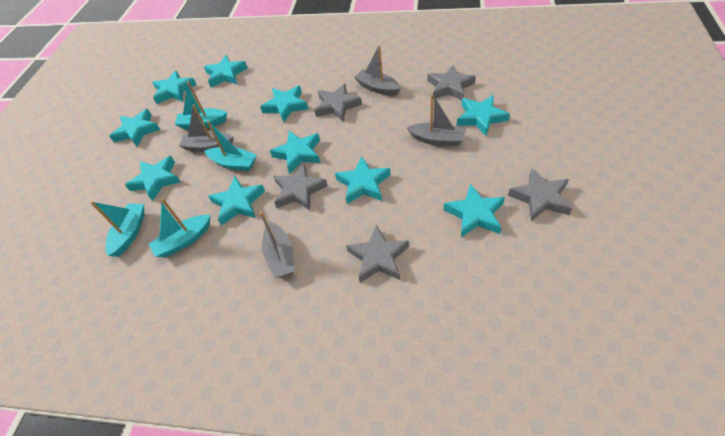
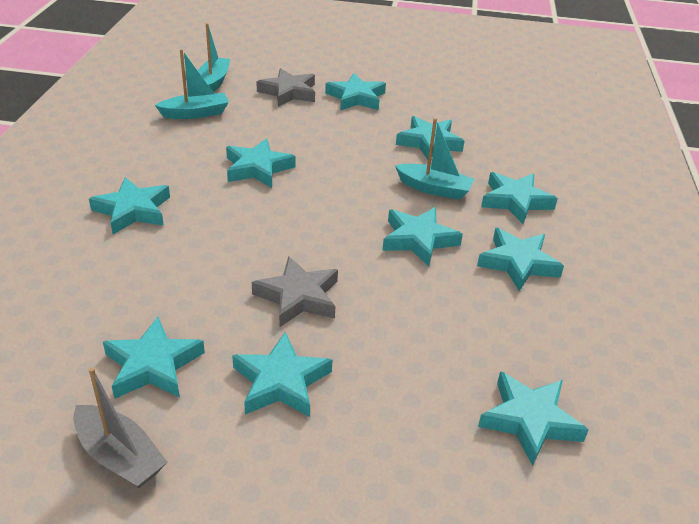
grey boat: 4 -> 1
grey star: 5 -> 2
turquoise boat: 4 -> 3

